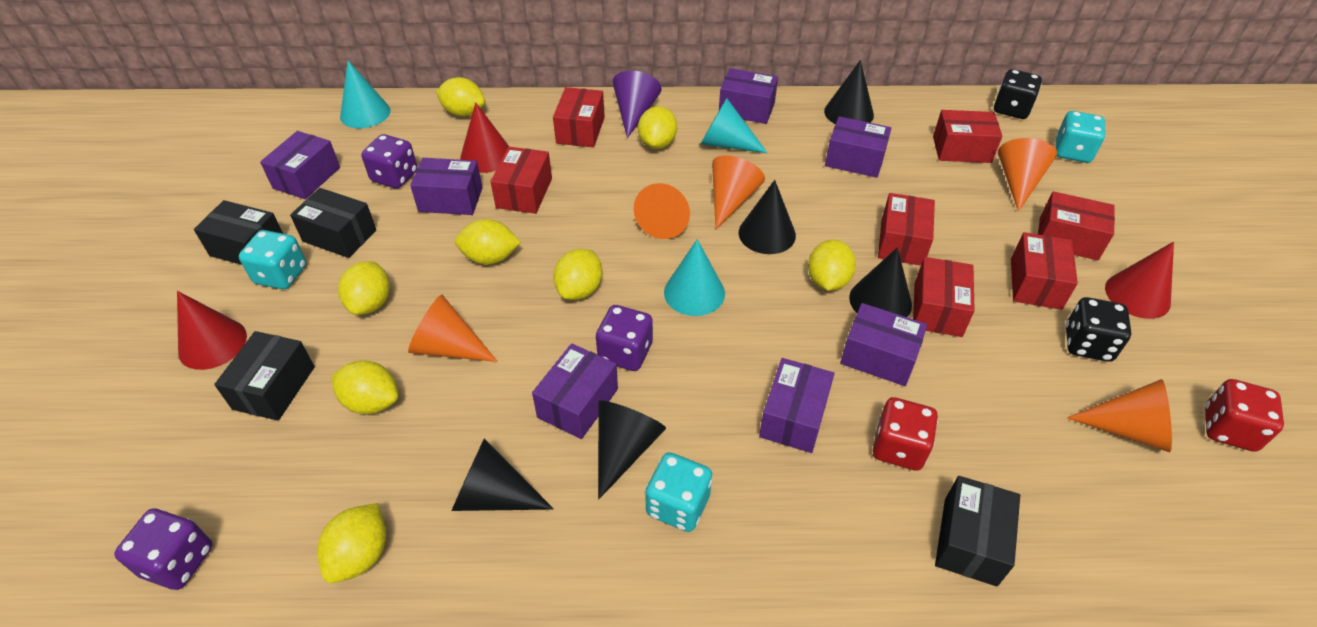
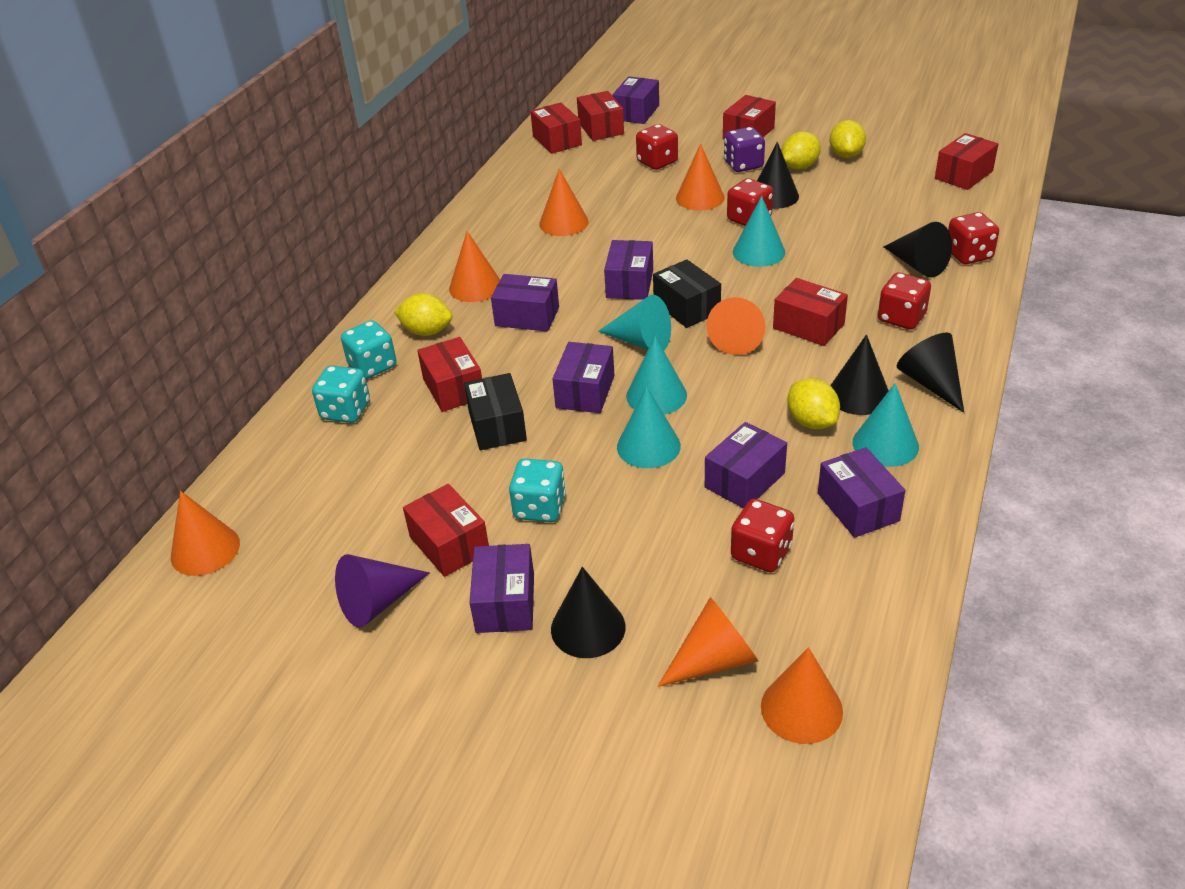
black box: 4 -> 2
black dice: 2 -> 0
orange cone: 5 -> 7
purple dice: 3 -> 1
red cone: 3 -> 0
red dice: 2 -> 5
turquoise cone: 3 -> 5
yellow lemon: 8 -> 4

